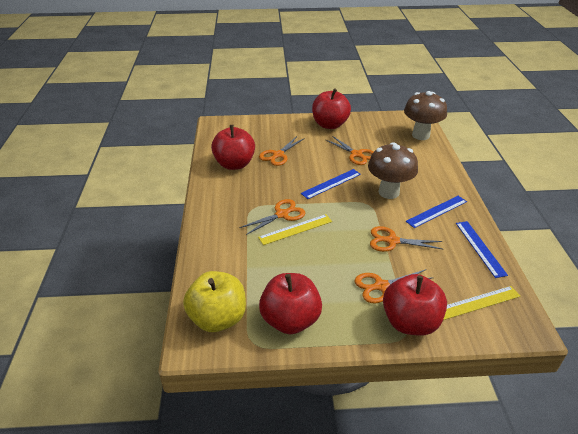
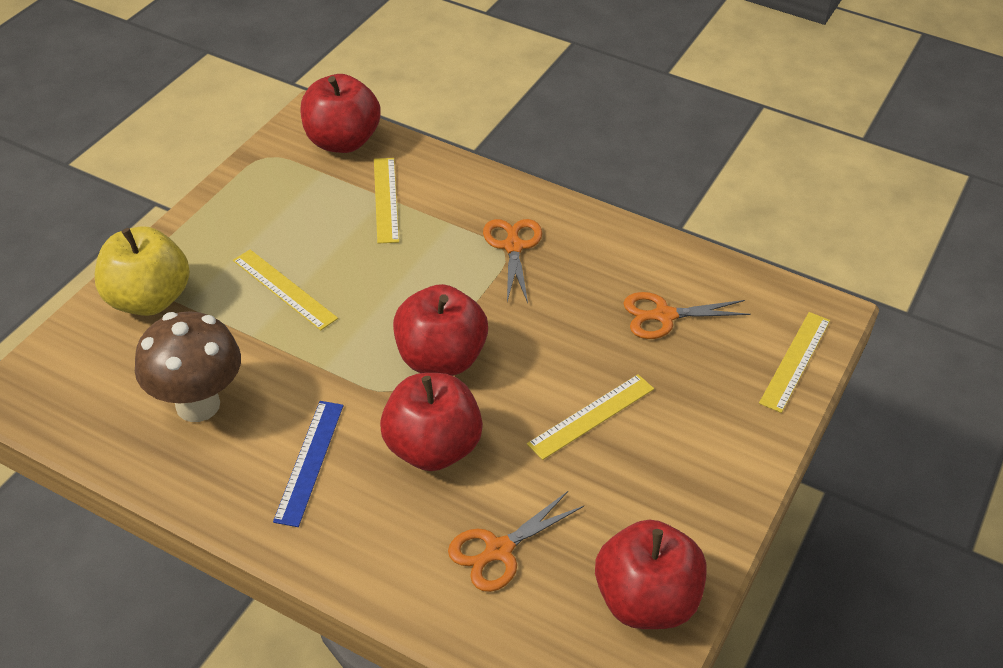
blue ruler: 3 -> 1
brown mushroom: 2 -> 1
orange scissors: 5 -> 3
yellow ruler: 2 -> 4

